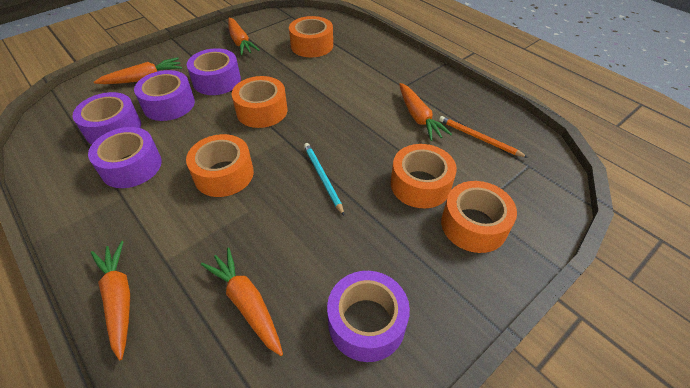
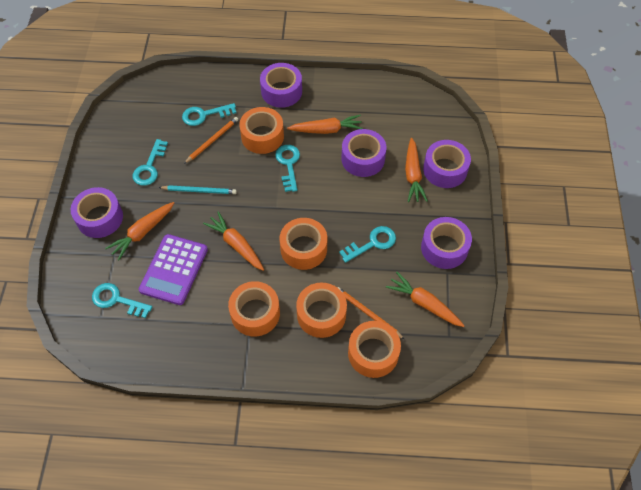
orange pencil: 1 -> 2
purple calculator: 0 -> 1
turquoise key: 0 -> 5

